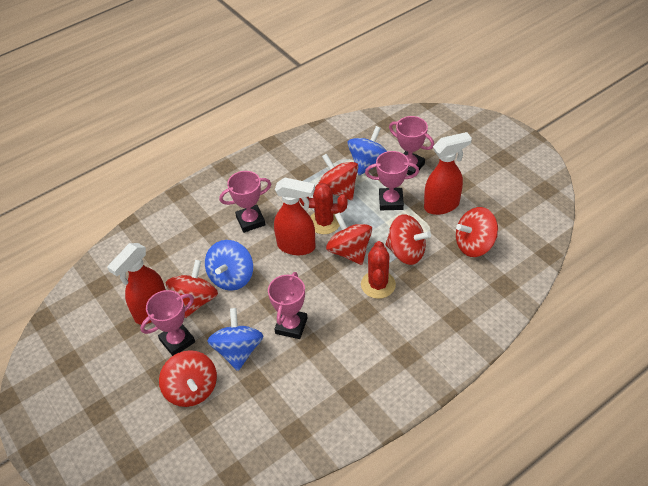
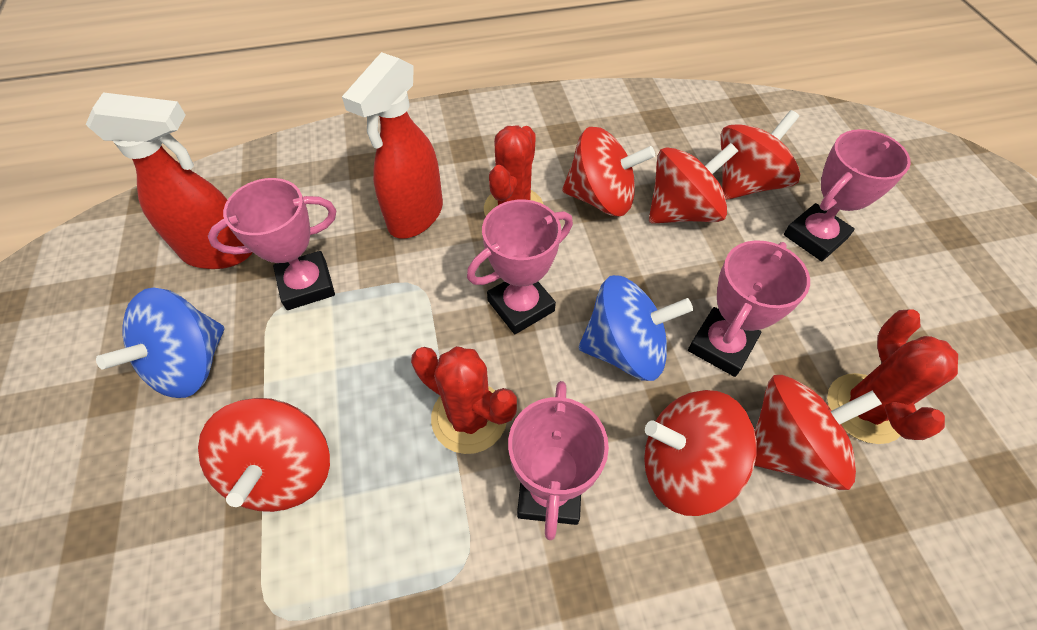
blue spinning top: 3 -> 2
red cactus: 2 -> 3
red spray bottle: 3 -> 2

